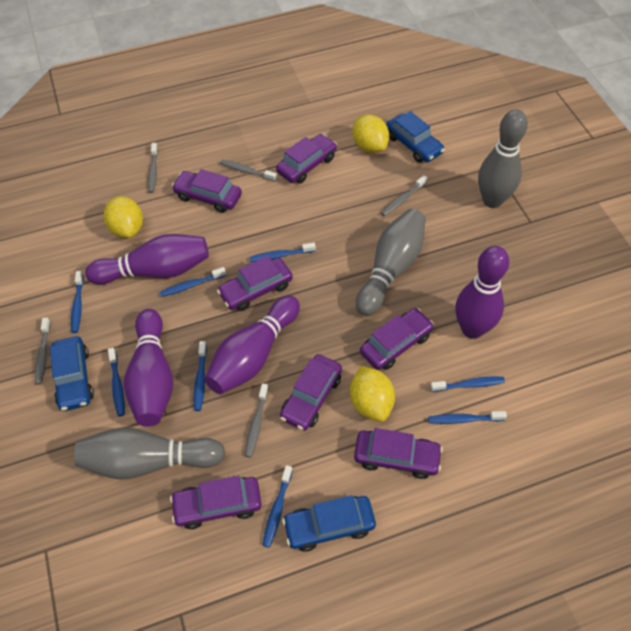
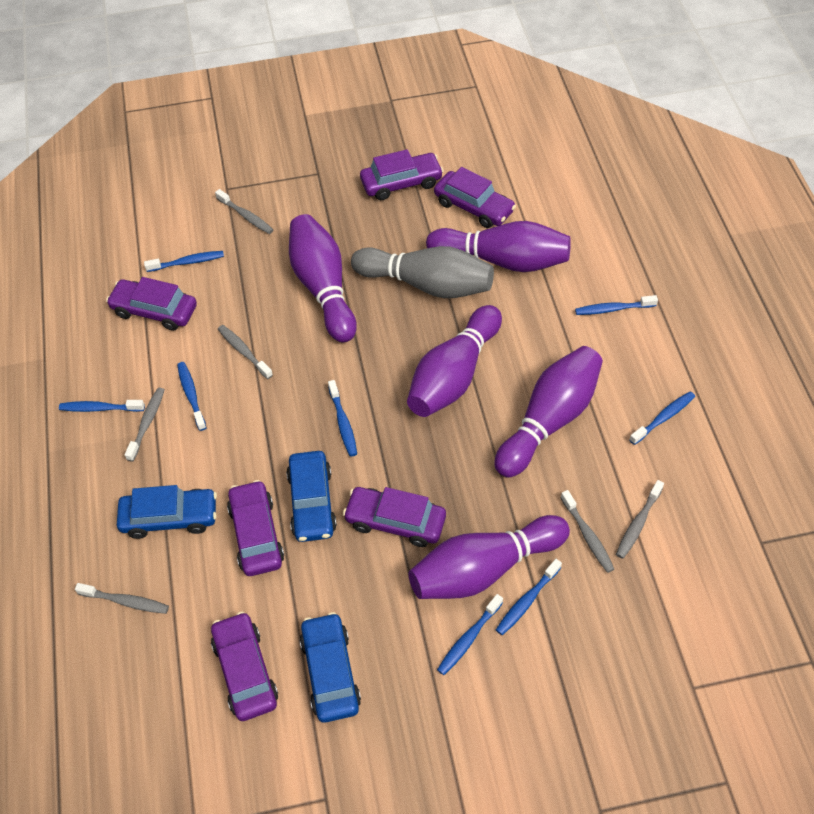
grey bowling pin: 3 -> 1
grey toothbrush: 5 -> 6
purple bowling pin: 4 -> 5
purple car: 7 -> 6
yellow lemon: 3 -> 0

